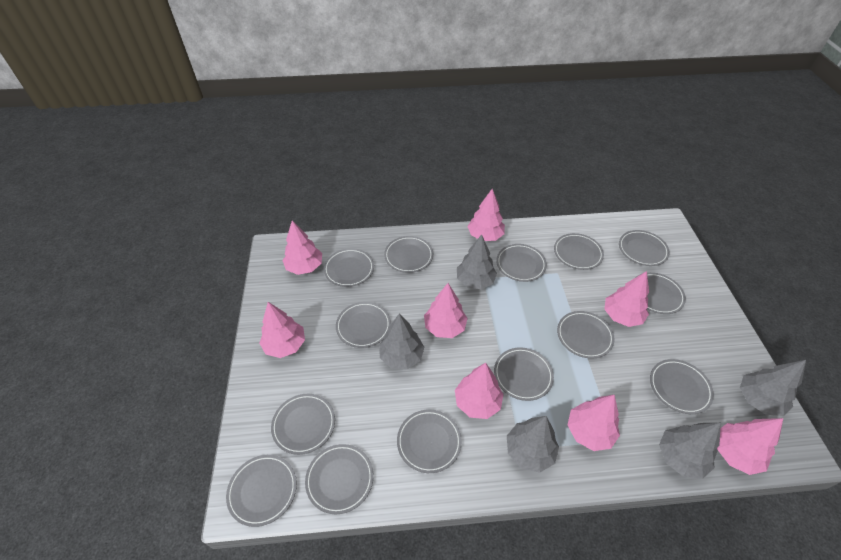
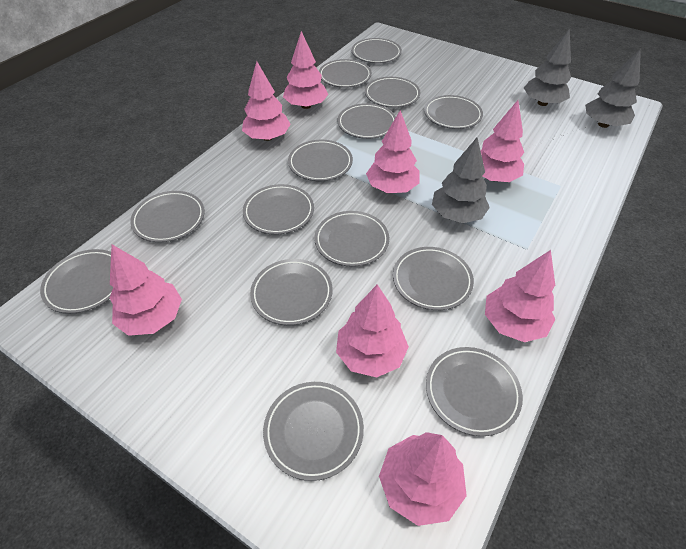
grey tree: 5 -> 3

